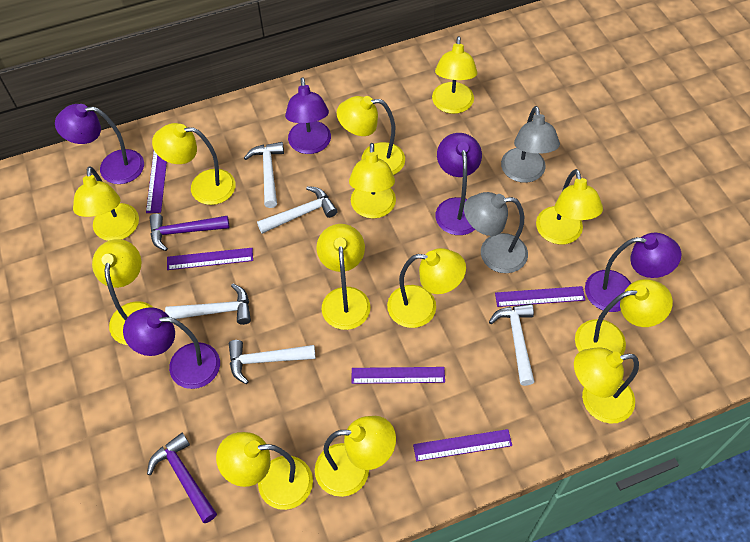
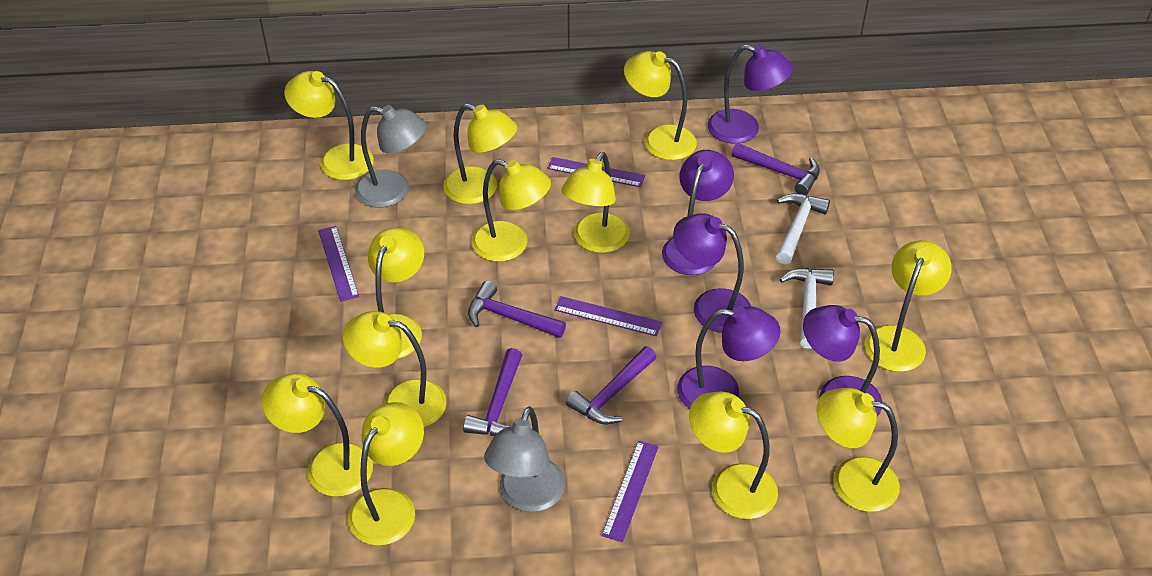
purple hammer: 2 -> 4
purple ruler: 5 -> 4
white hammer: 5 -> 2
yellow lamp: 13 -> 12

